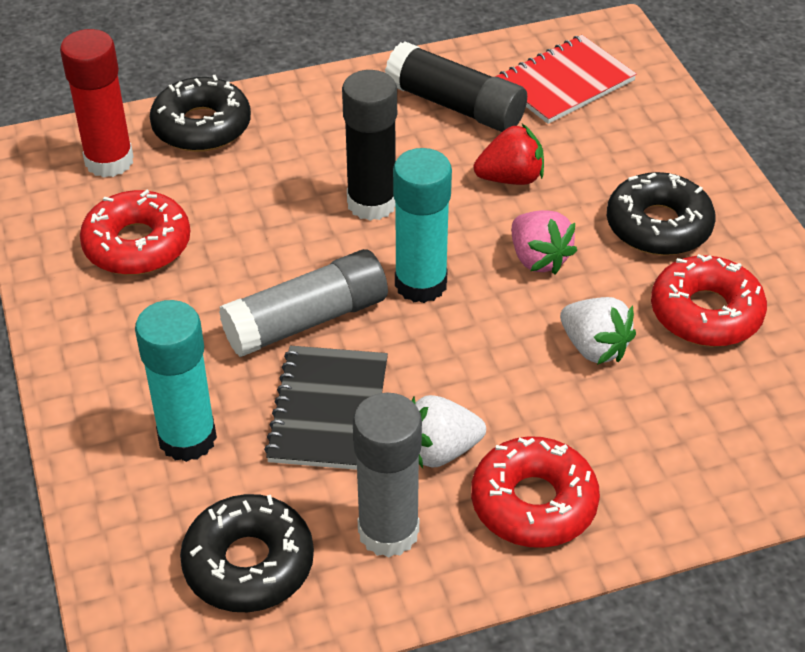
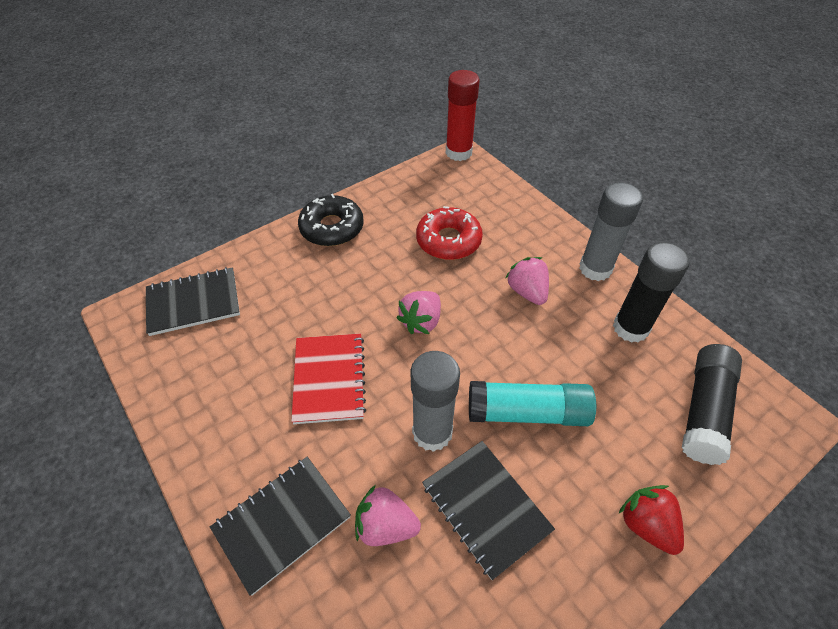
black donut: 3 -> 1
black notebook: 1 -> 3
pink strawberry: 1 -> 3
red donut: 3 -> 1
turquoise glue stick: 2 -> 1
white strawberry: 2 -> 0

